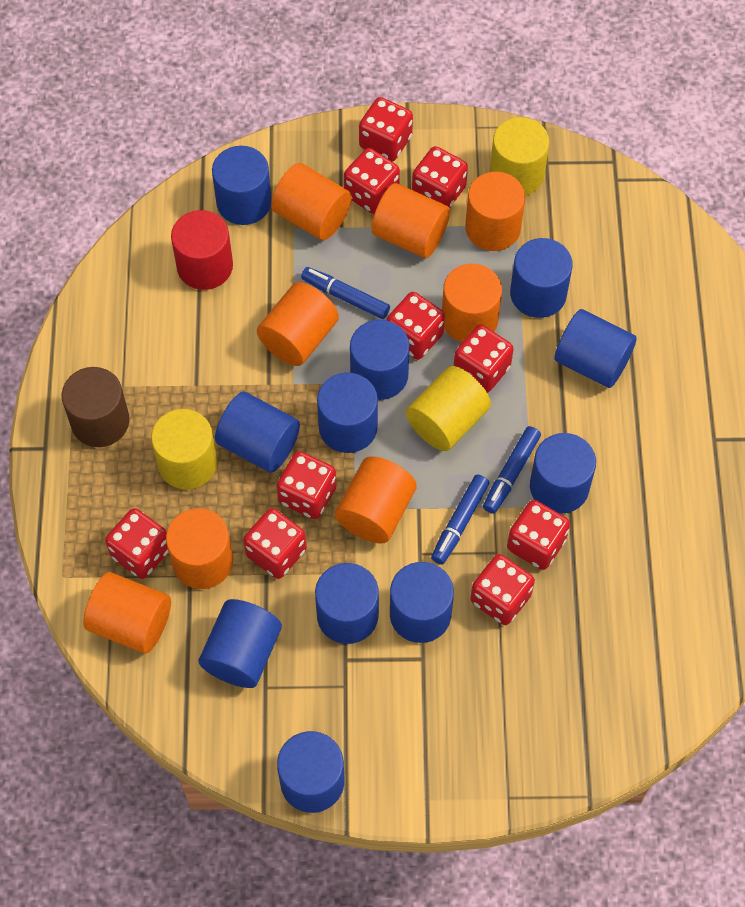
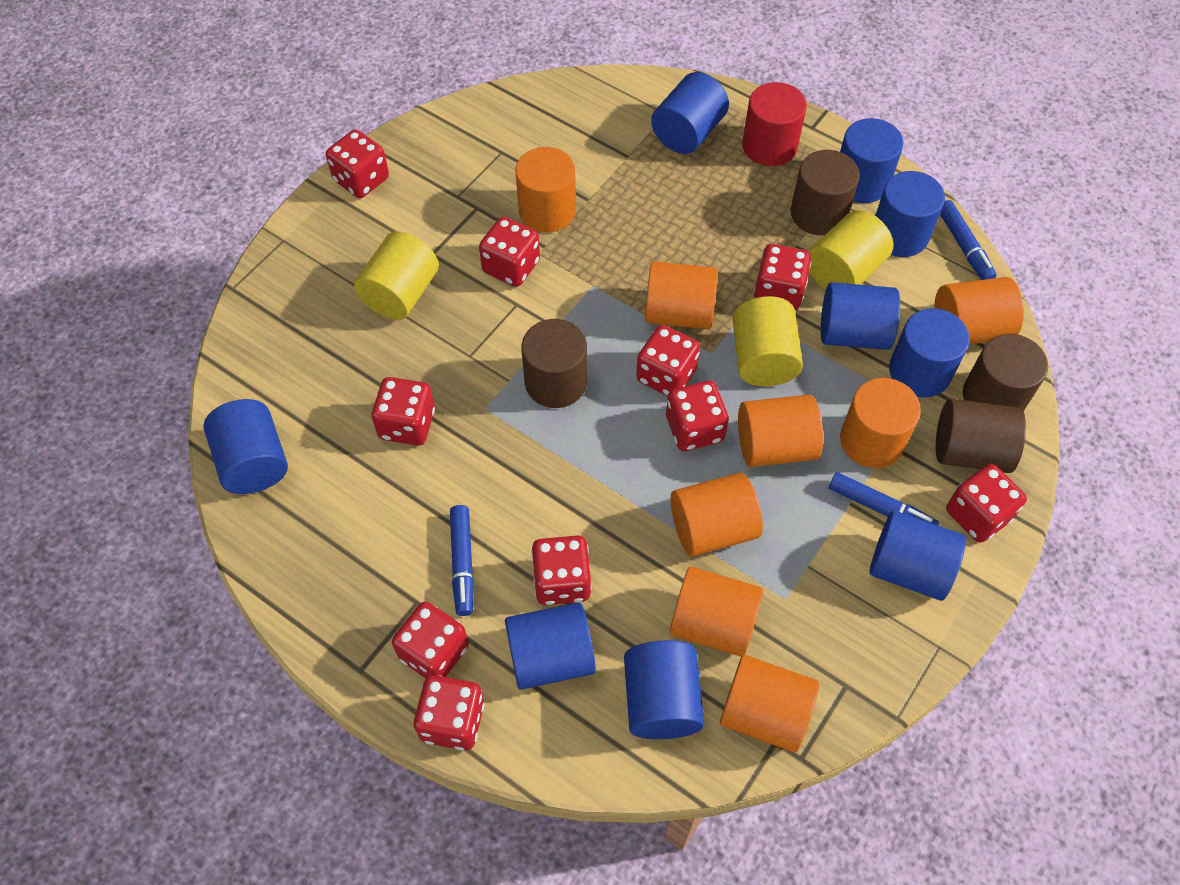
blue cylinder: 11 -> 9
brown cylinder: 1 -> 4

